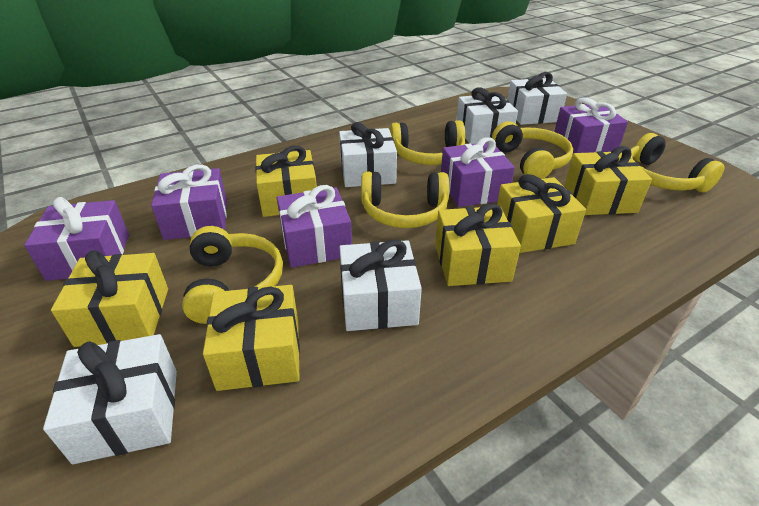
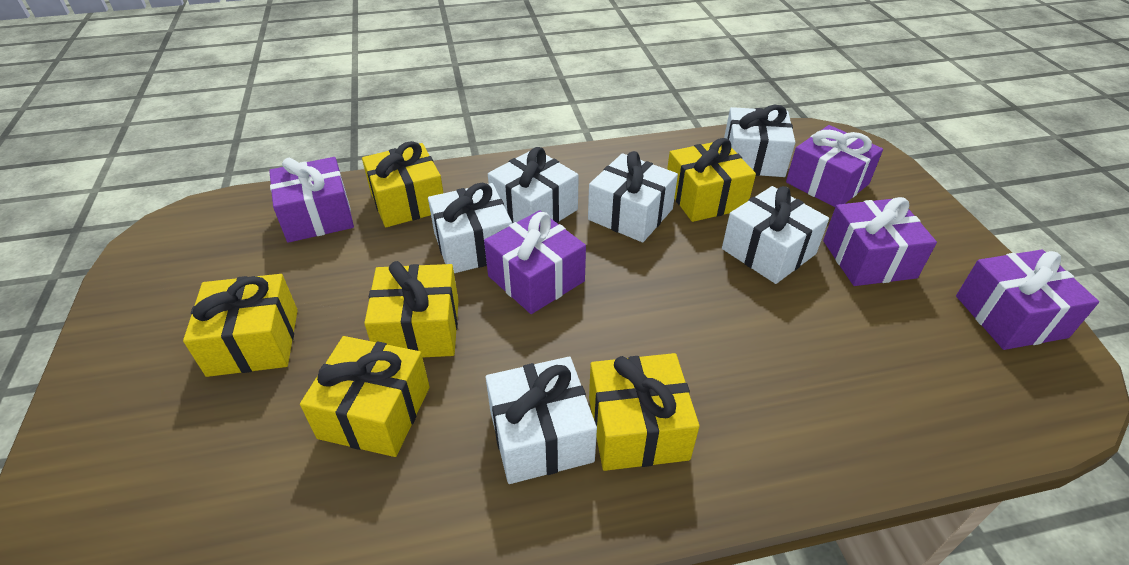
white gift: 5 -> 6
yellow headphones: 5 -> 0

